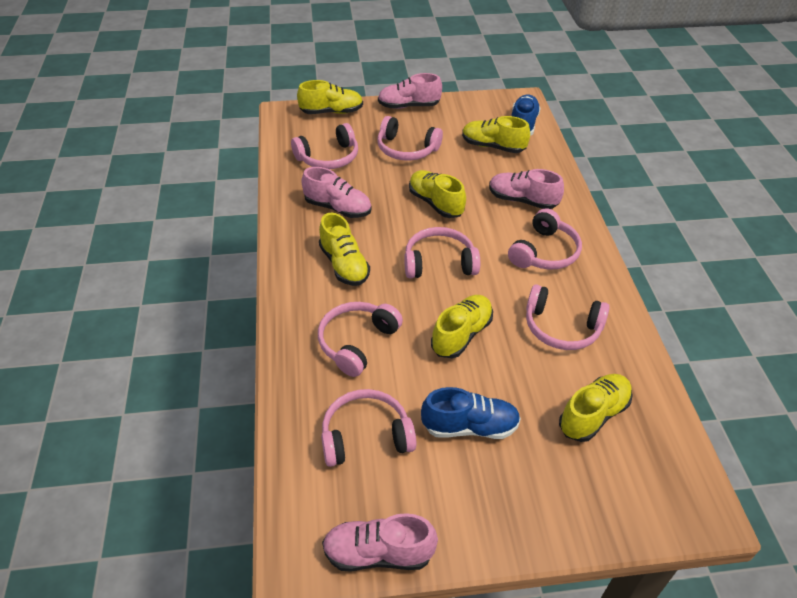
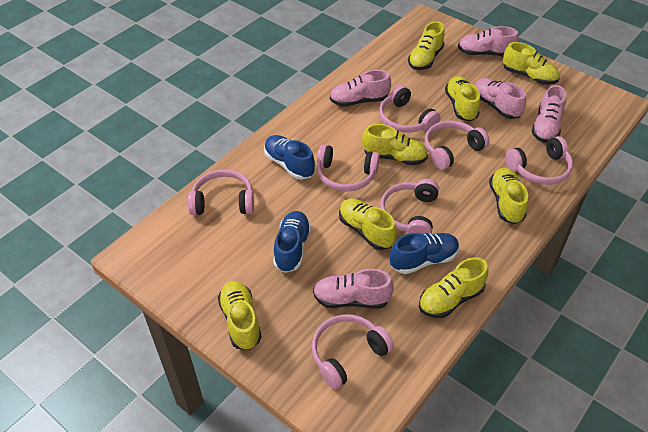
blue shoe: 2 -> 3
pink shoe: 4 -> 5
yellow shoe: 6 -> 8

